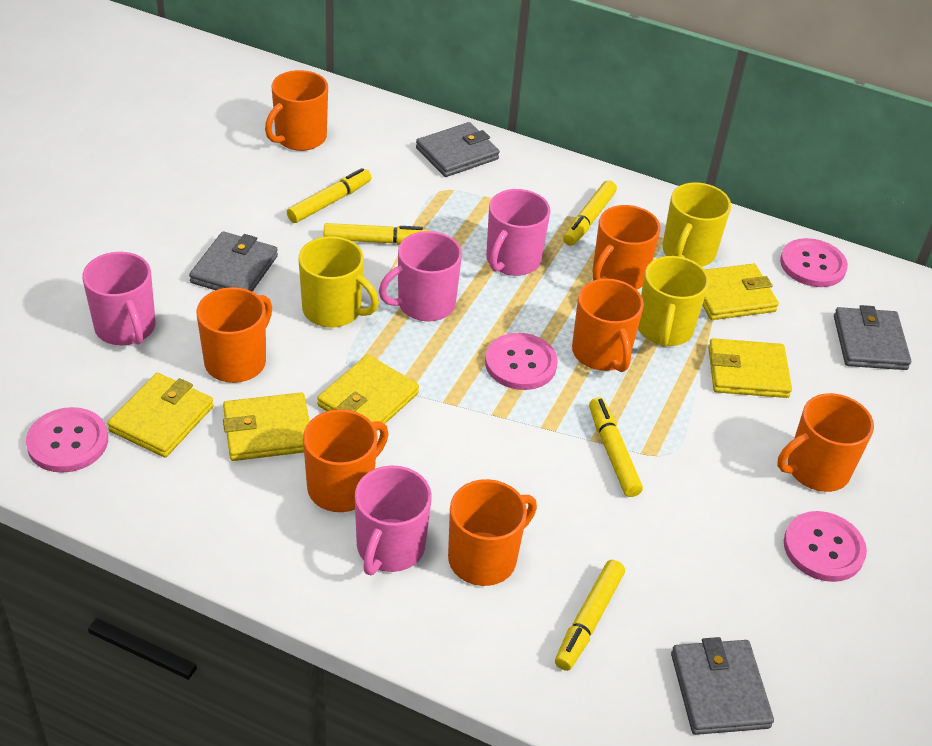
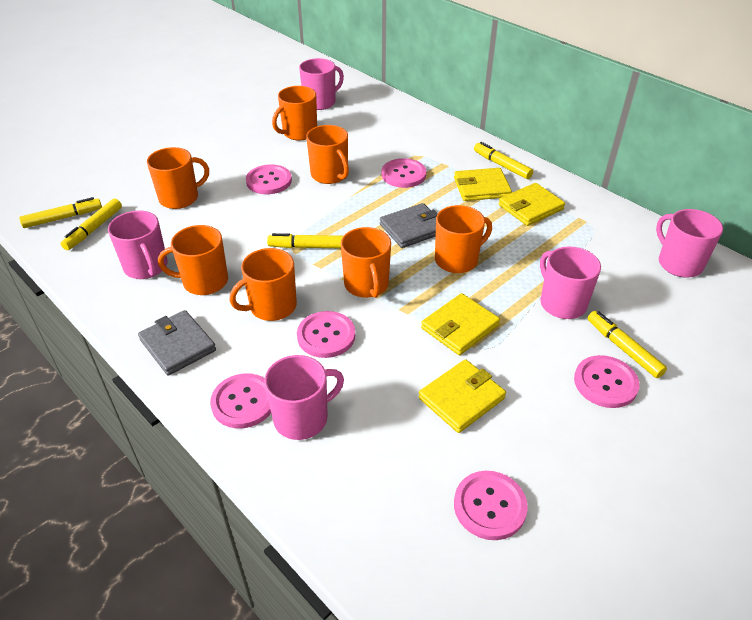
grey wallet: 4 -> 2
pink button: 4 -> 6
pink mug: 4 -> 5
yellow mug: 3 -> 0
yellow wallet: 5 -> 4

